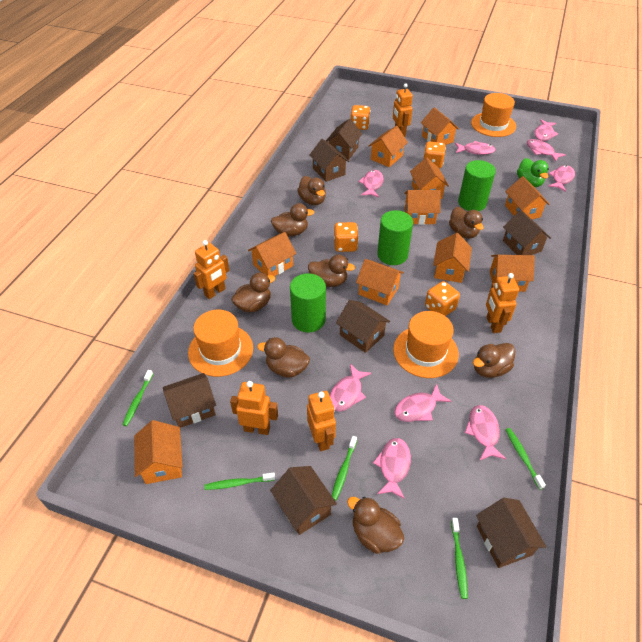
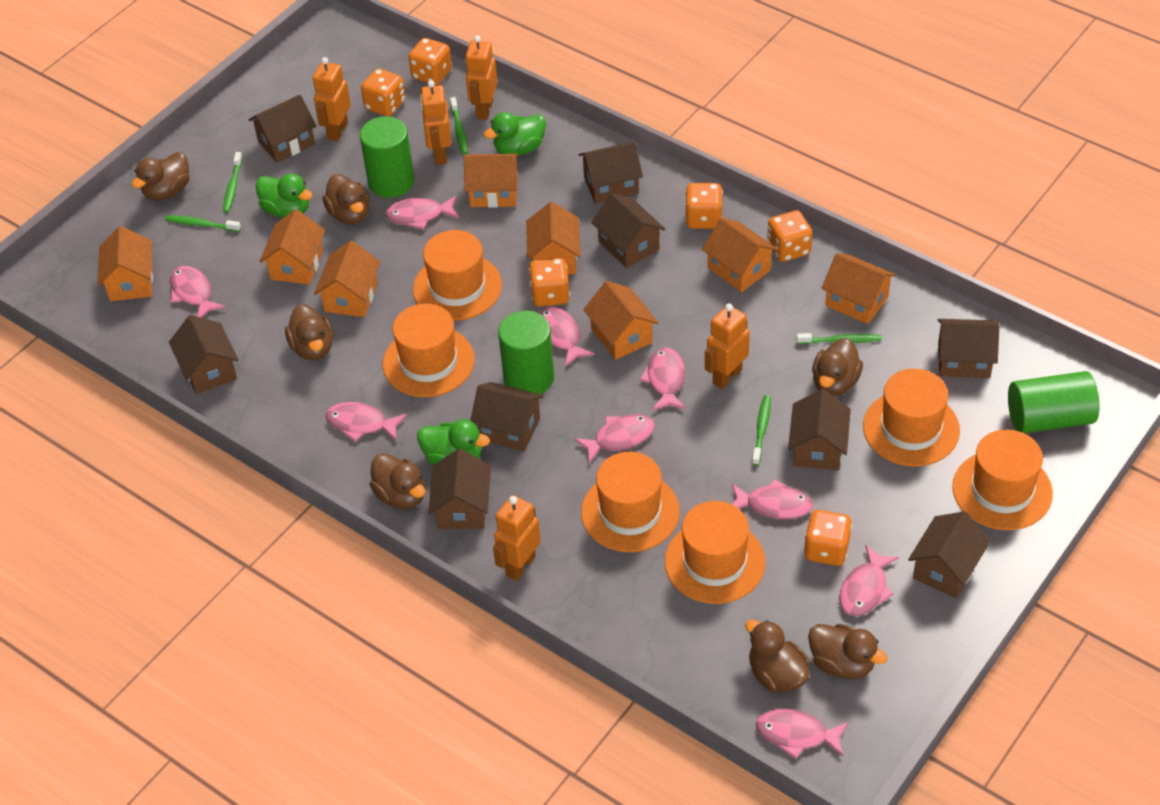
brown duck: 8 -> 7
brown house: 7 -> 9
green duck: 1 -> 3
orange dice: 4 -> 6
orange hat: 3 -> 6
orange house: 10 -> 8

